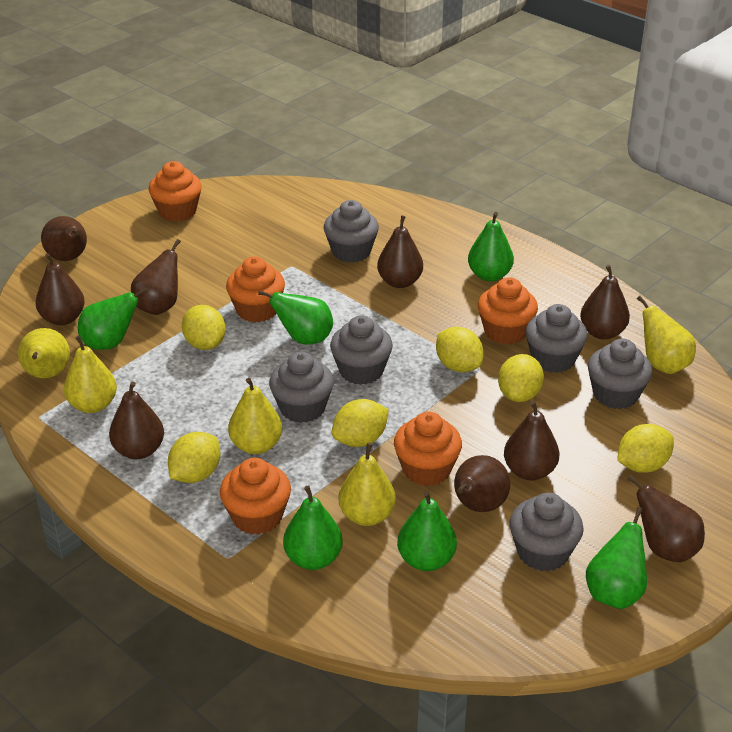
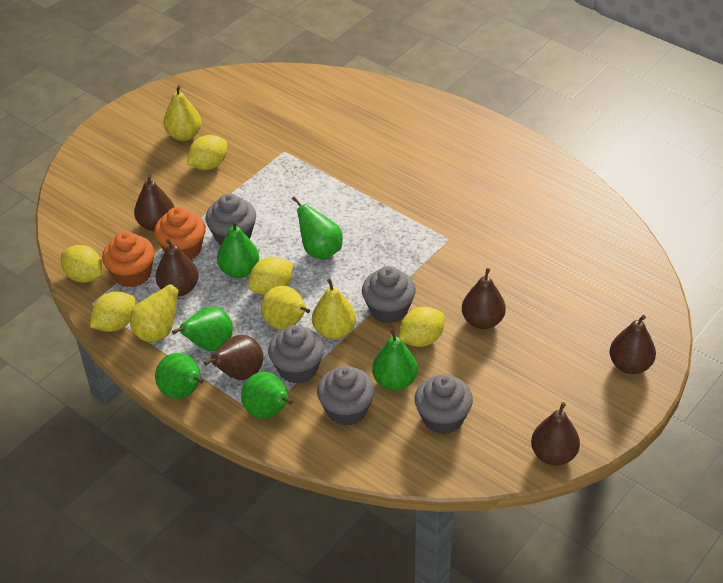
brown pear: 9 -> 6
grey cupcake: 6 -> 5
orange cupcake: 5 -> 2
yellow lemon: 6 -> 5
yellow pear: 5 -> 4

